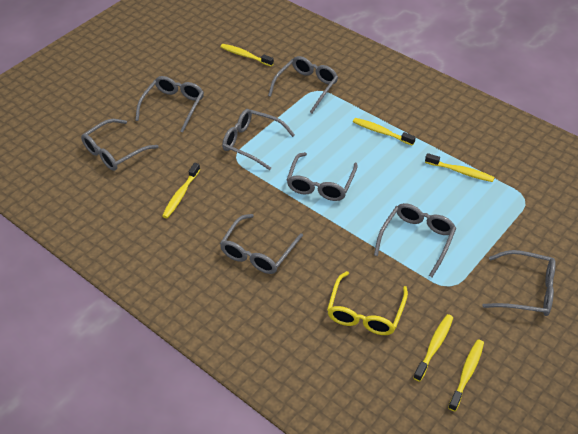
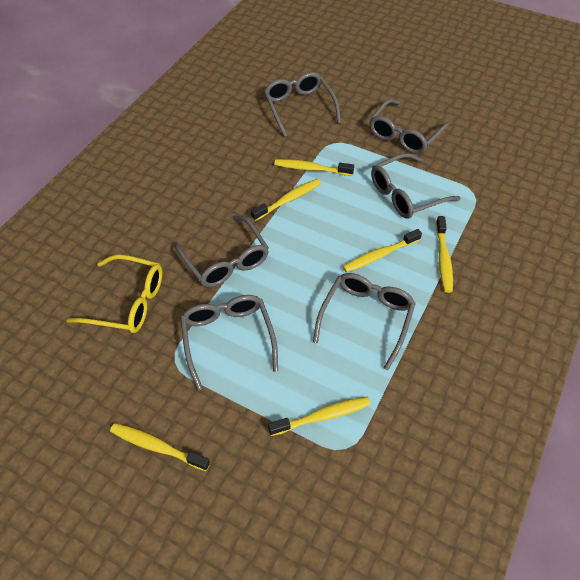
grey glasses: 8 -> 6

